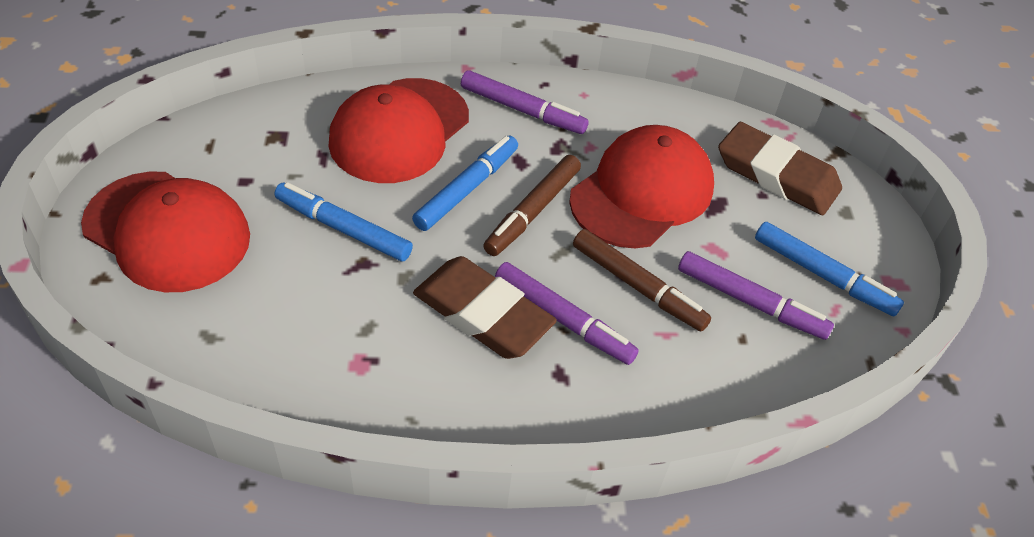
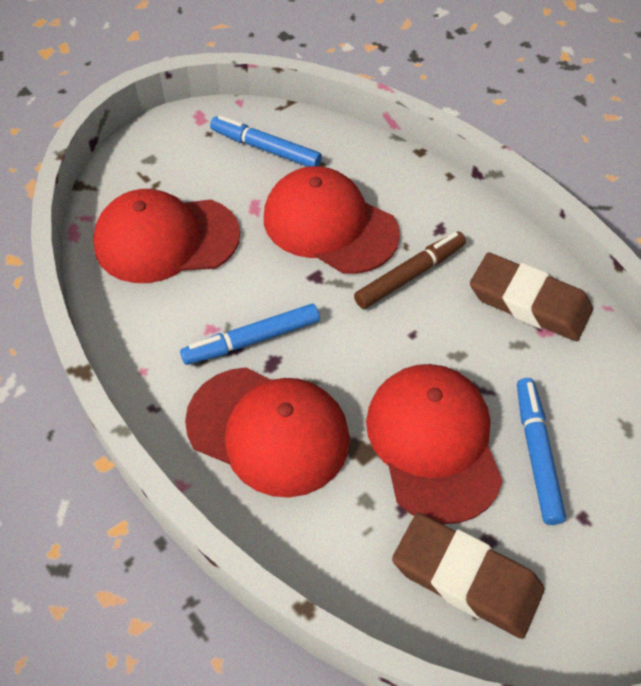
brown marker: 2 -> 1
purple marker: 3 -> 0
red cap: 3 -> 4

